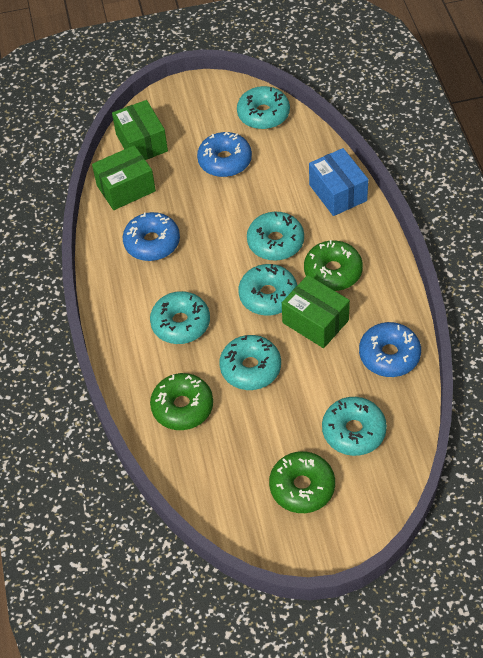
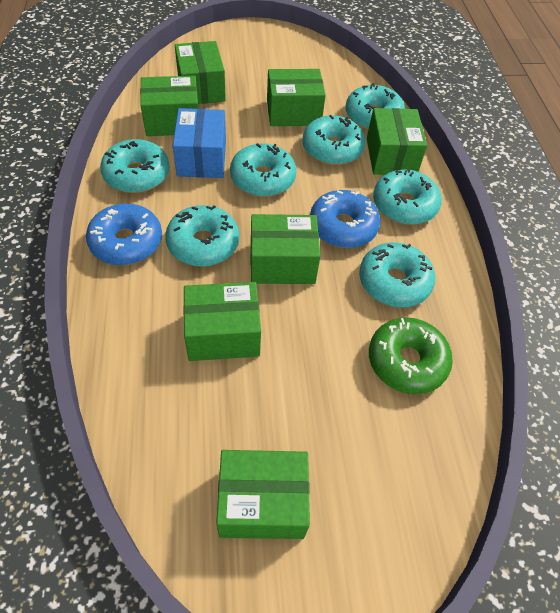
blue donut: 3 -> 2
green box: 3 -> 7
green donut: 3 -> 1
turquoise donut: 6 -> 7

